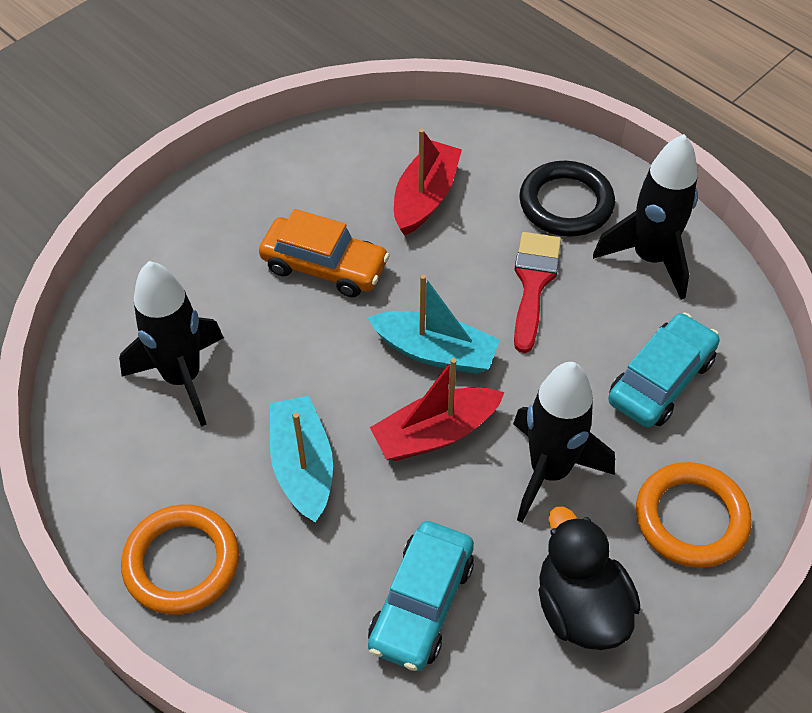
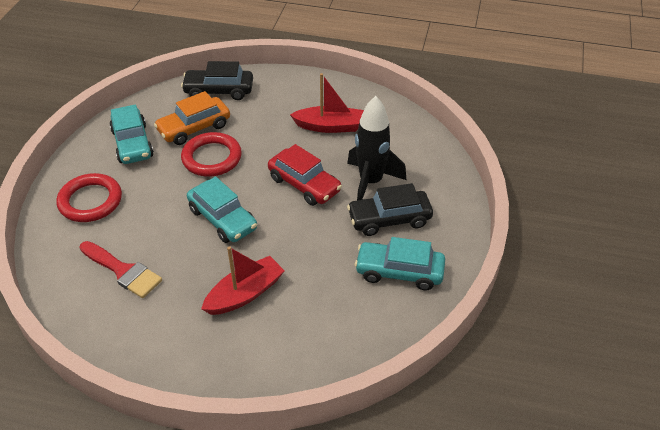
black car: 0 -> 2
black duck: 1 -> 0
black ring: 1 -> 0
black rocket: 3 -> 1
orange ring: 2 -> 0
red car: 0 -> 1
red ring: 0 -> 2
turquoise boat: 2 -> 0
turquoise car: 2 -> 3

